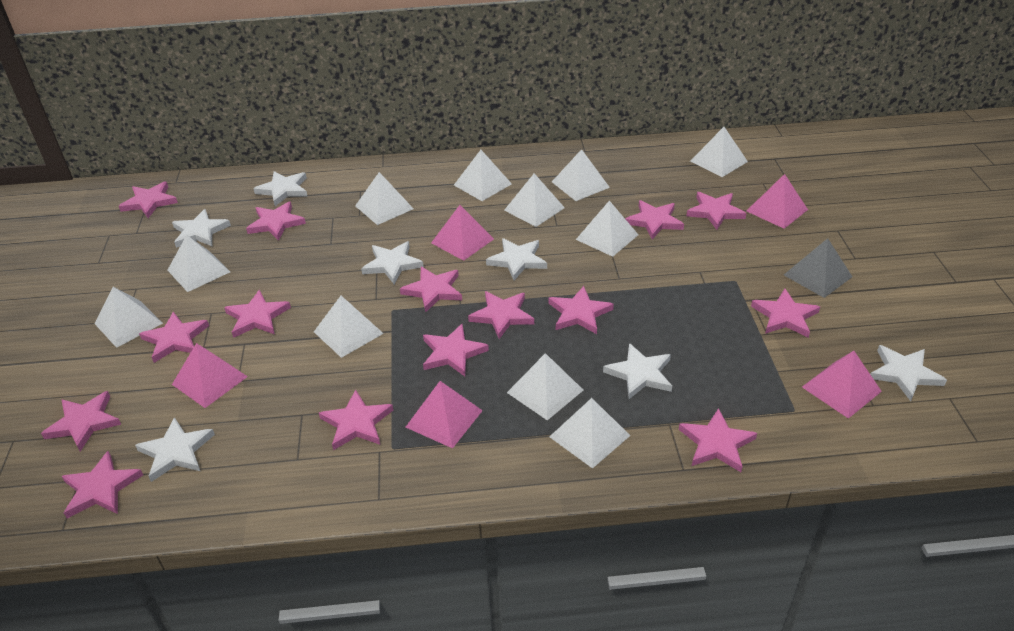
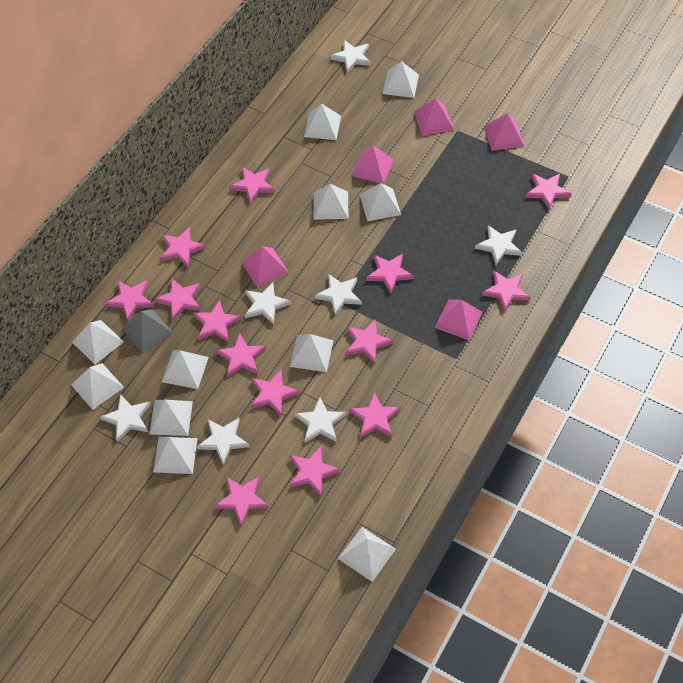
pink star: 15 -> 14

